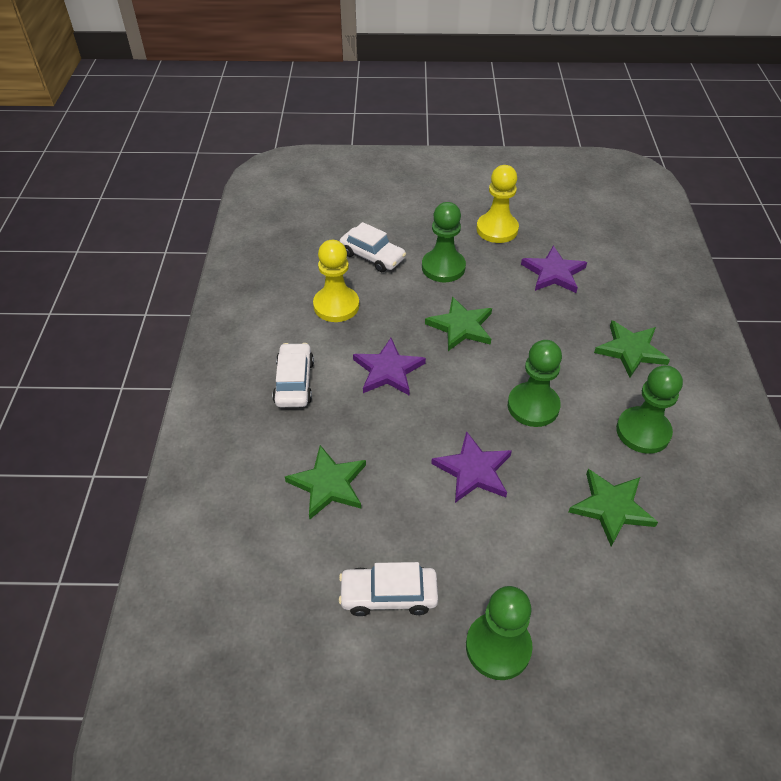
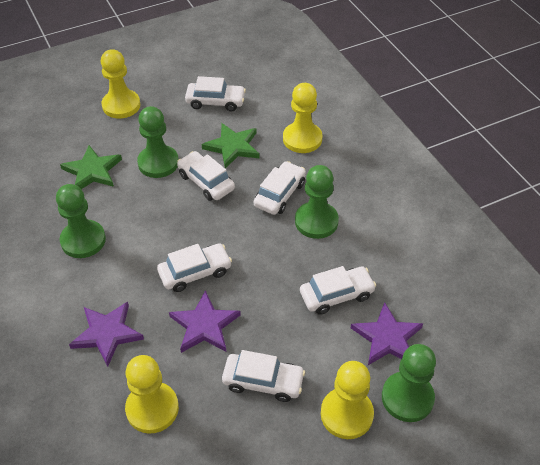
green star: 4 -> 2
white car: 3 -> 6
yellow pawn: 2 -> 4

